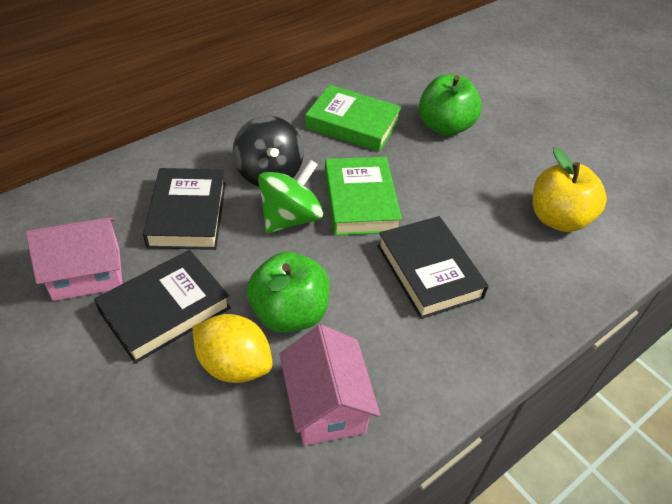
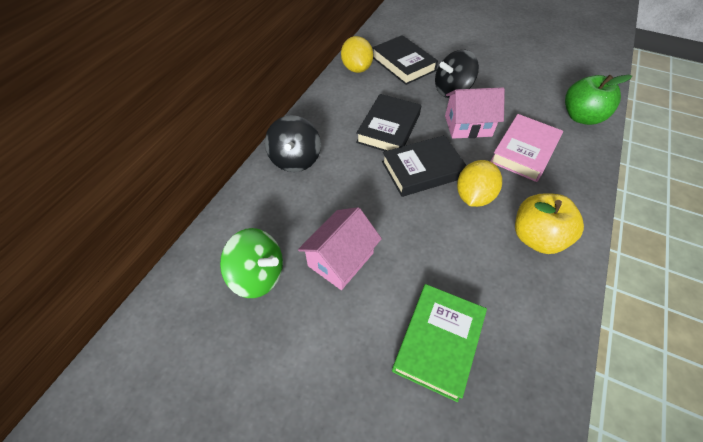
black spinning top: 1 -> 2
green apple: 2 -> 1
green book: 2 -> 1
pink book: 0 -> 1
yellow lemon: 1 -> 2

